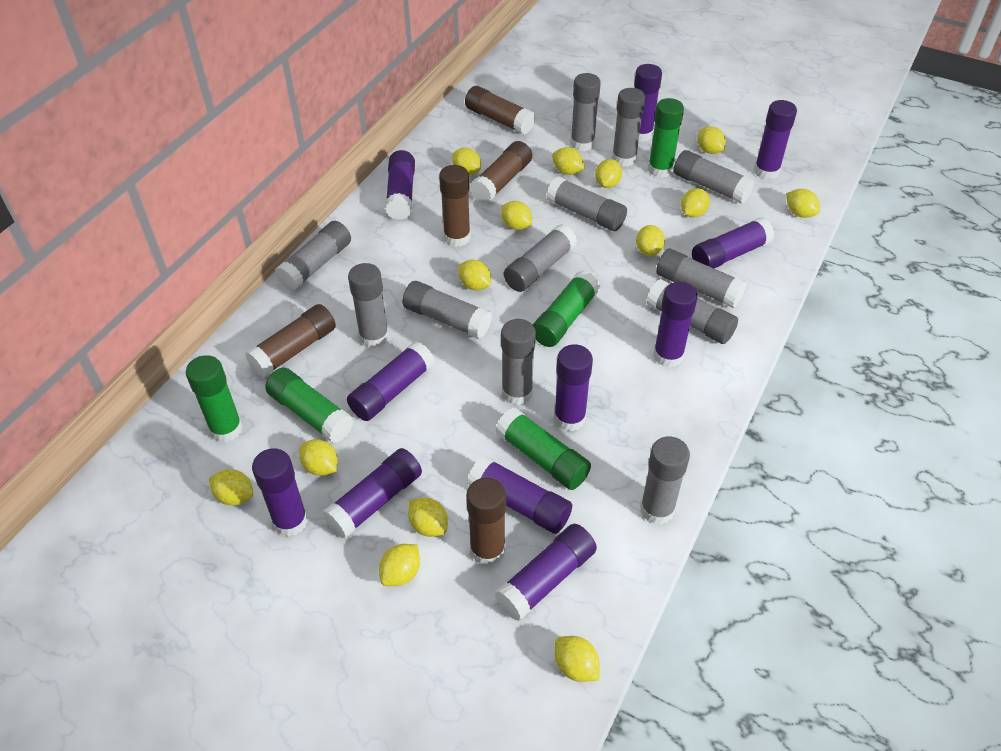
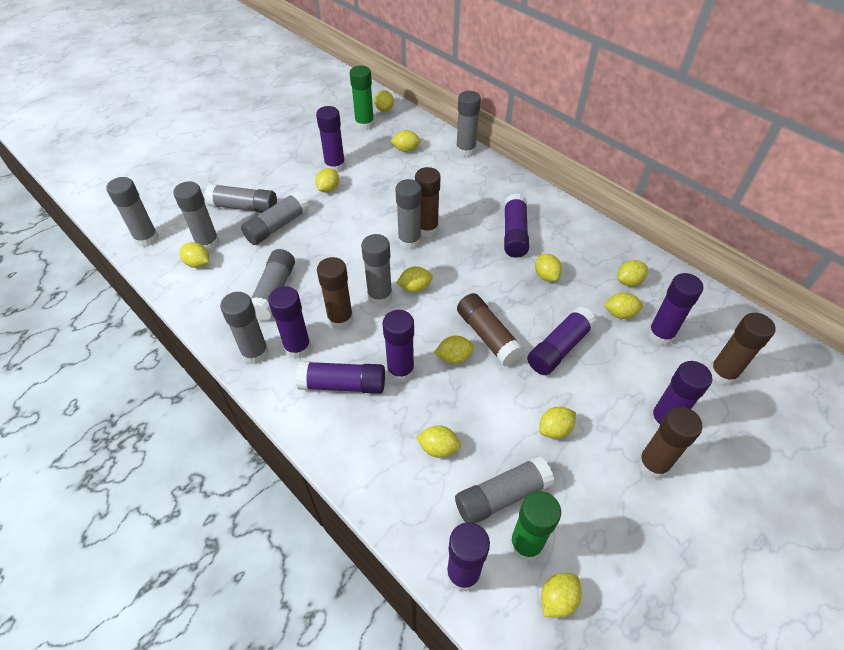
green glue stick: 5 -> 2
grey glue stick: 12 -> 10
purple glue stick: 11 -> 9
yellow lemon: 14 -> 12

